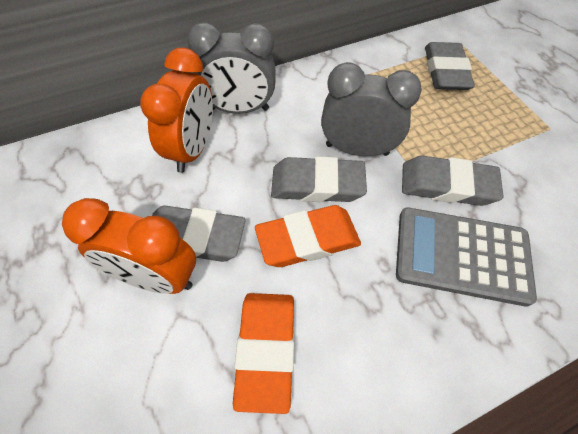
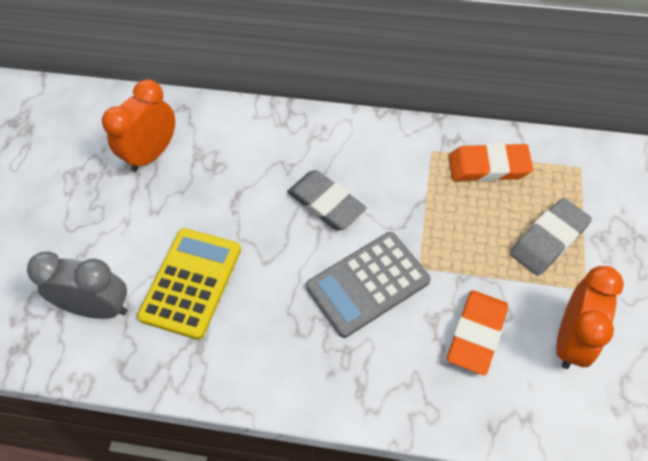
grey clock: 2 -> 1
grey eraser: 4 -> 2
yellow calculator: 0 -> 1

